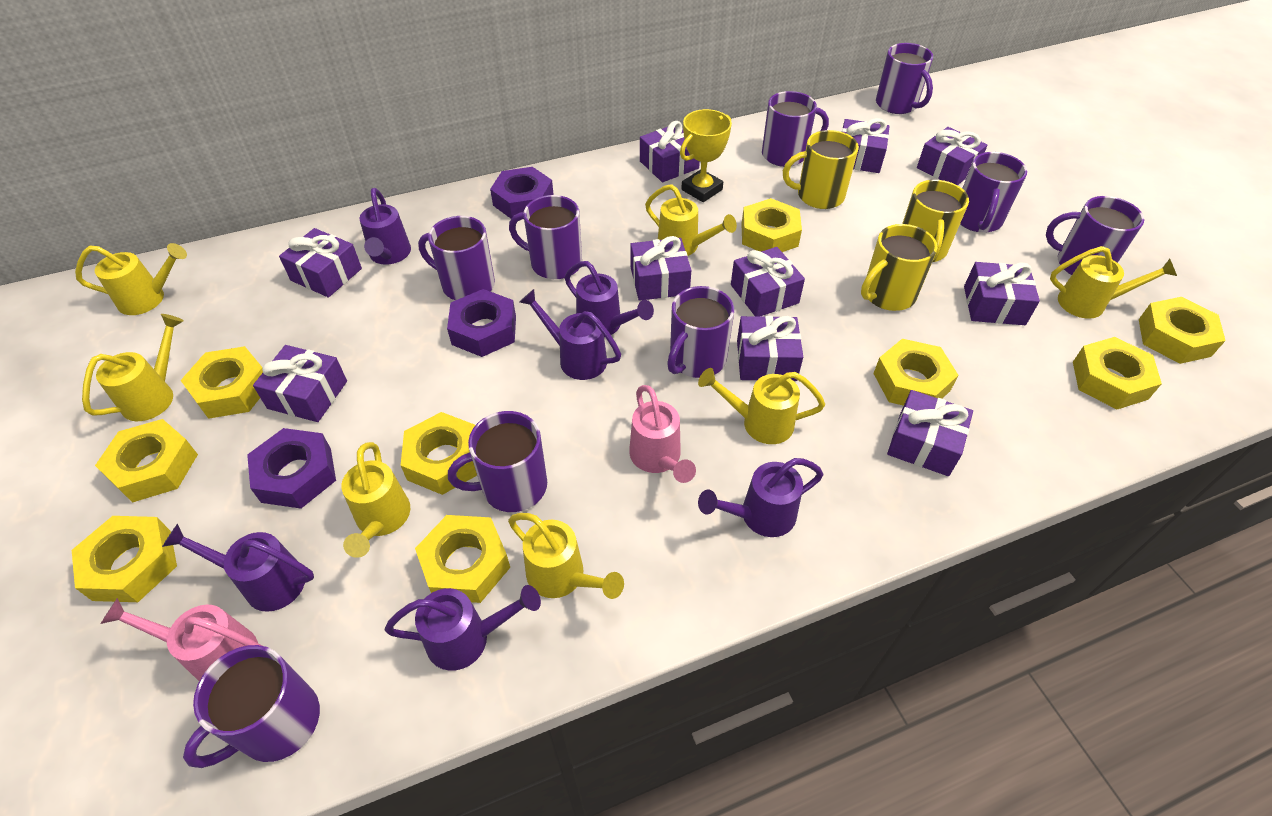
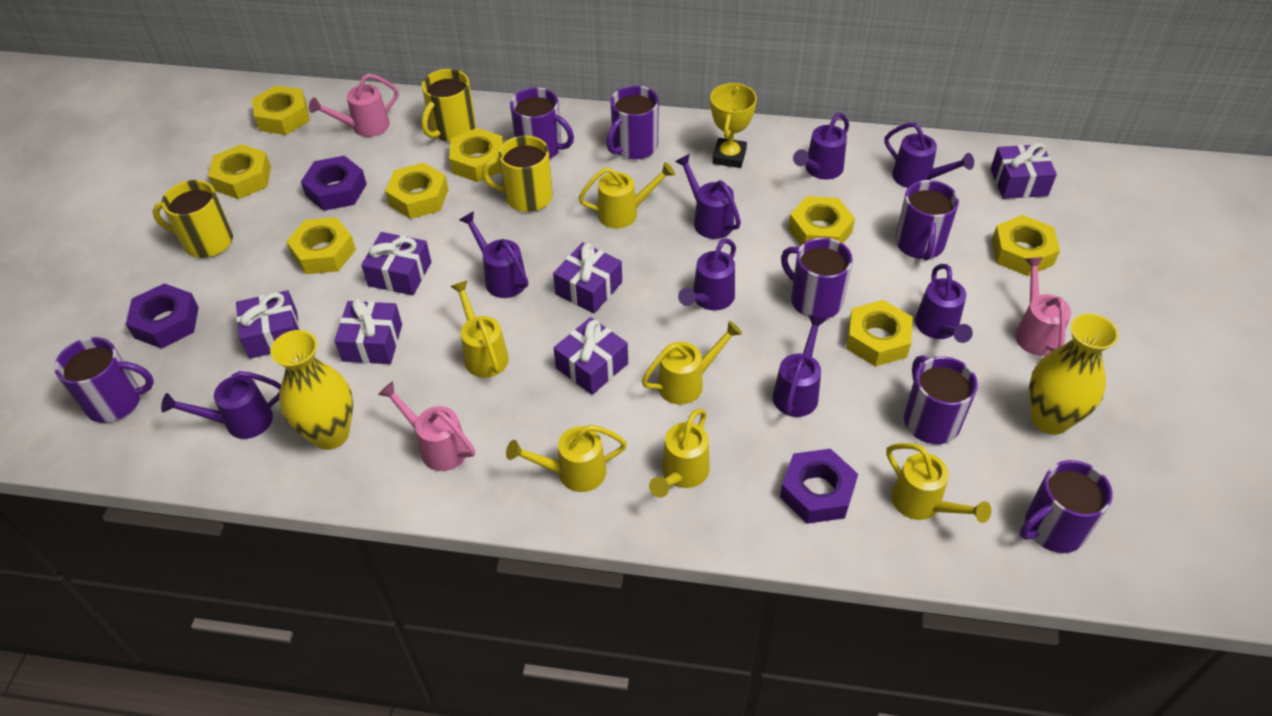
pink watering can: 2 -> 3
purple gift: 10 -> 6
purple mug: 9 -> 7
purple watering can: 6 -> 8
yellow nut: 9 -> 8
yellow vase: 0 -> 2
yellow watering can: 7 -> 6

